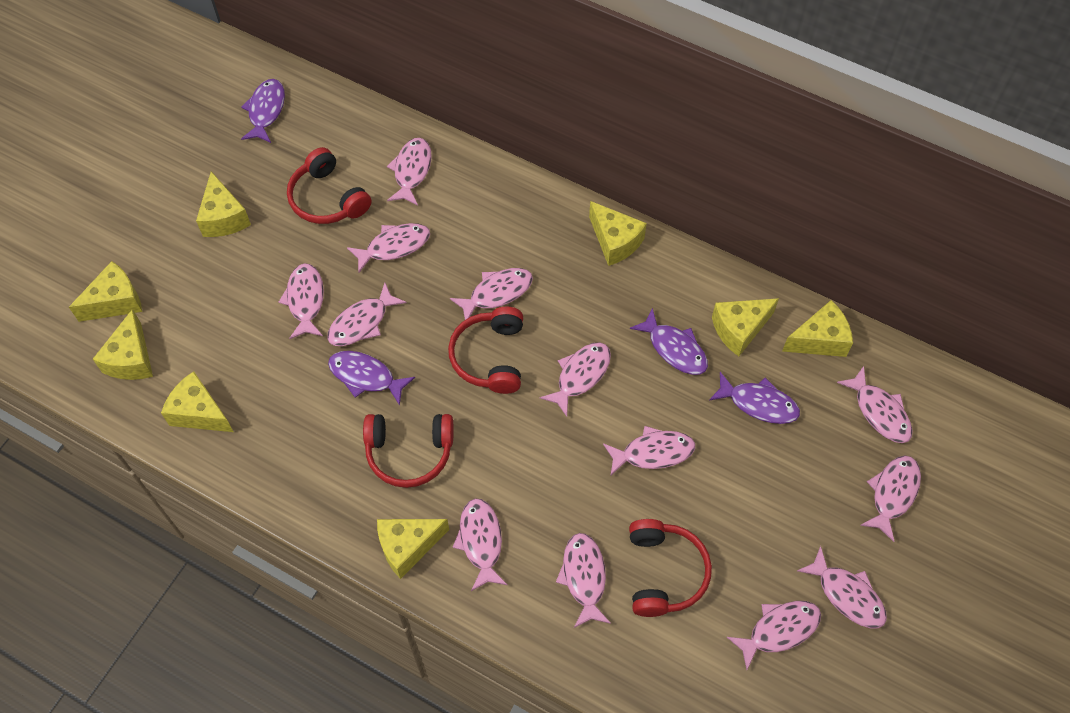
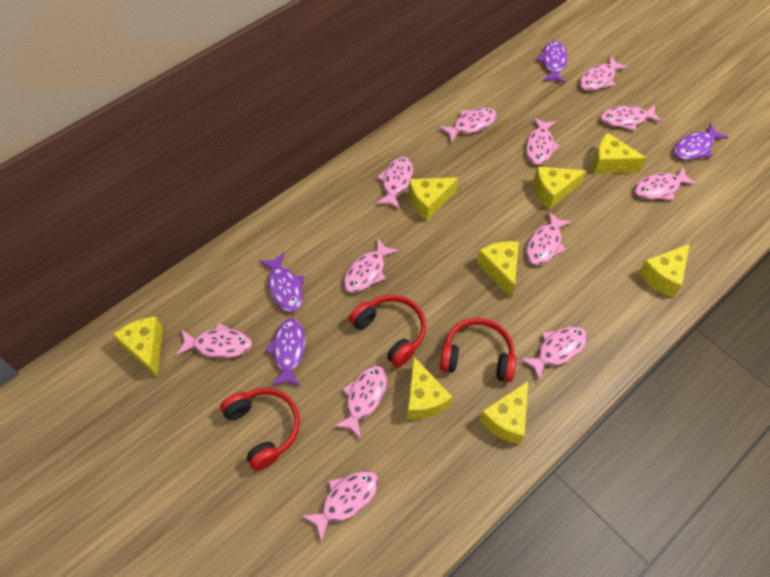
pink fish: 13 -> 12
red headphones: 4 -> 3

